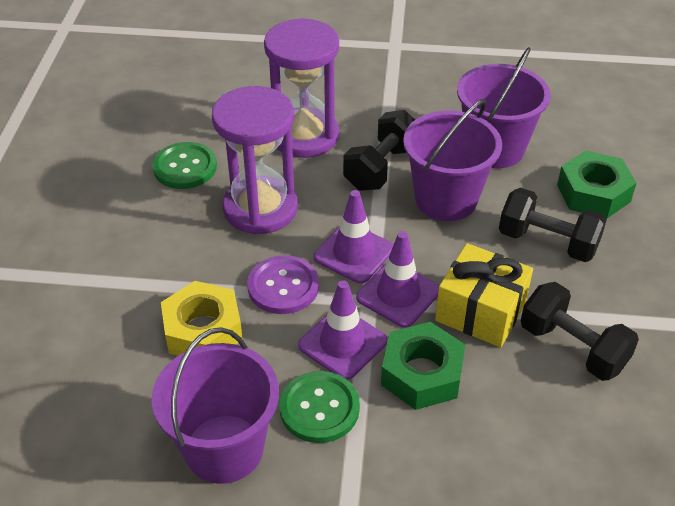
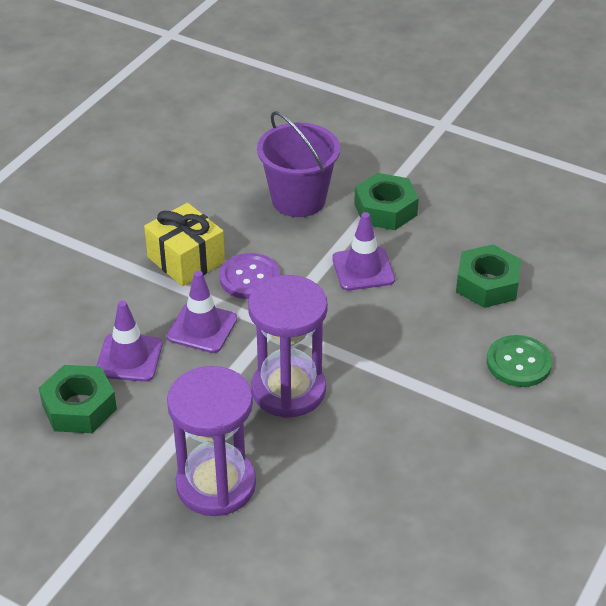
black dumbbell: 3 -> 0
green button: 2 -> 1
green nut: 2 -> 3
purple bucket: 3 -> 1
yellow nut: 1 -> 0

